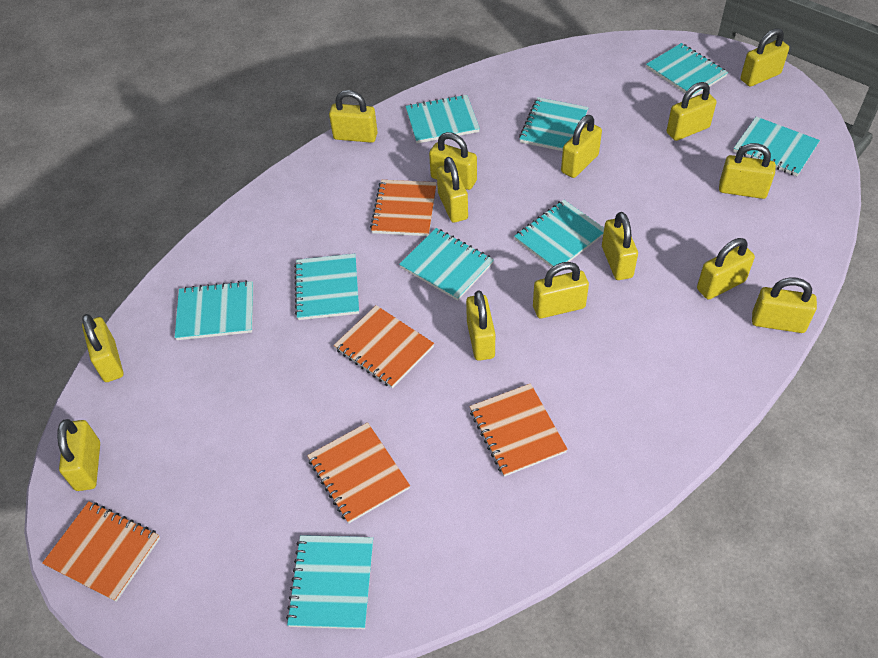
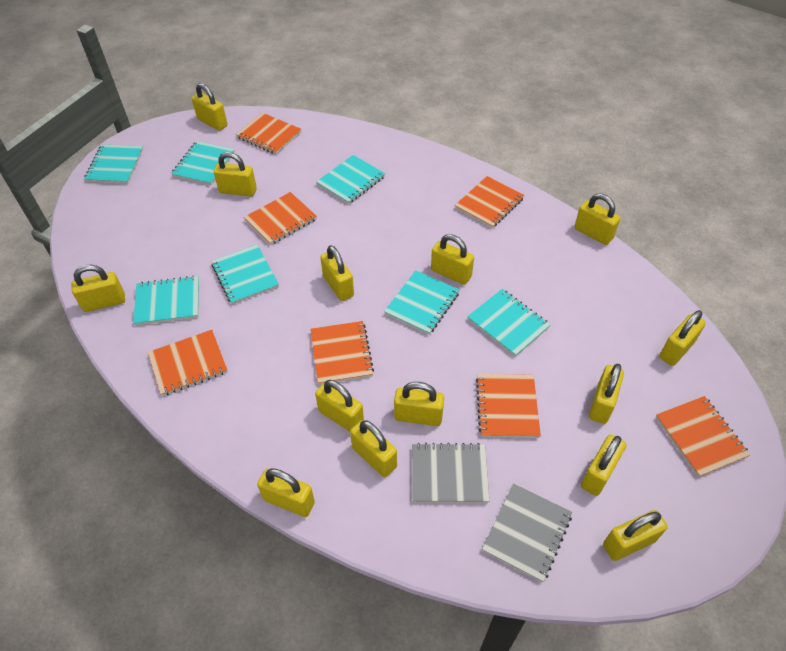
grey notebook: 0 -> 2
orange notebook: 5 -> 7
turquoise notebook: 9 -> 7

